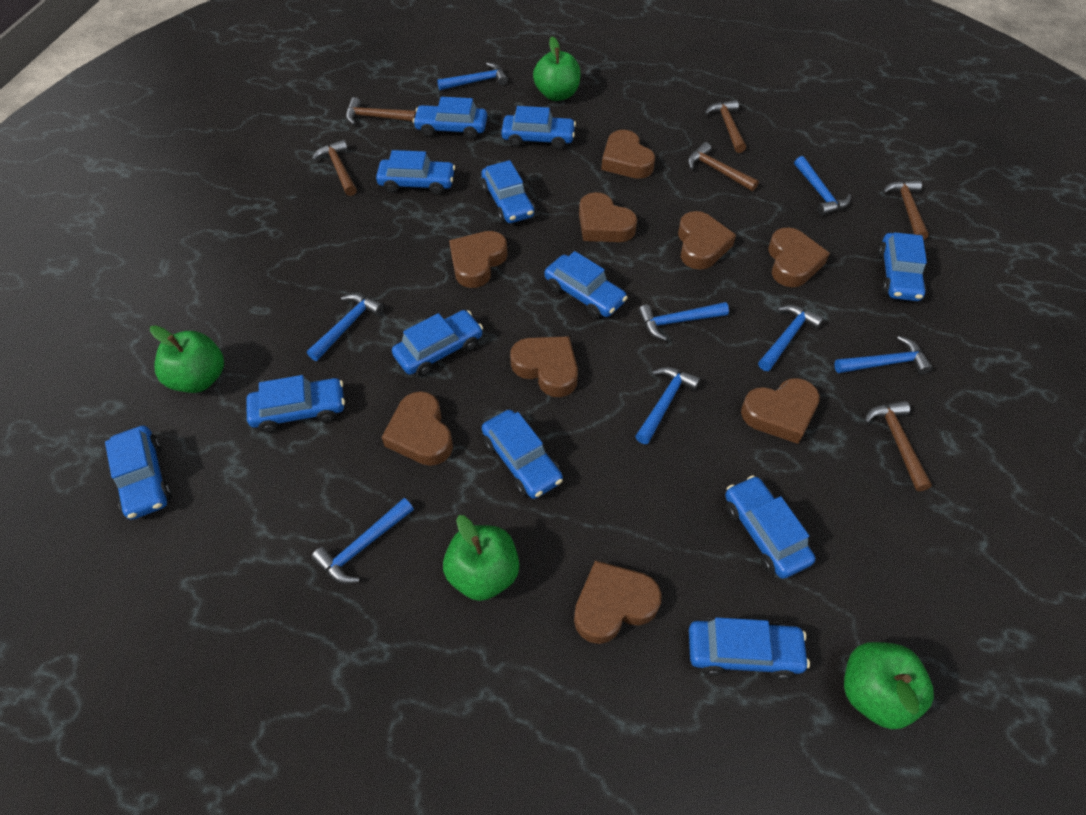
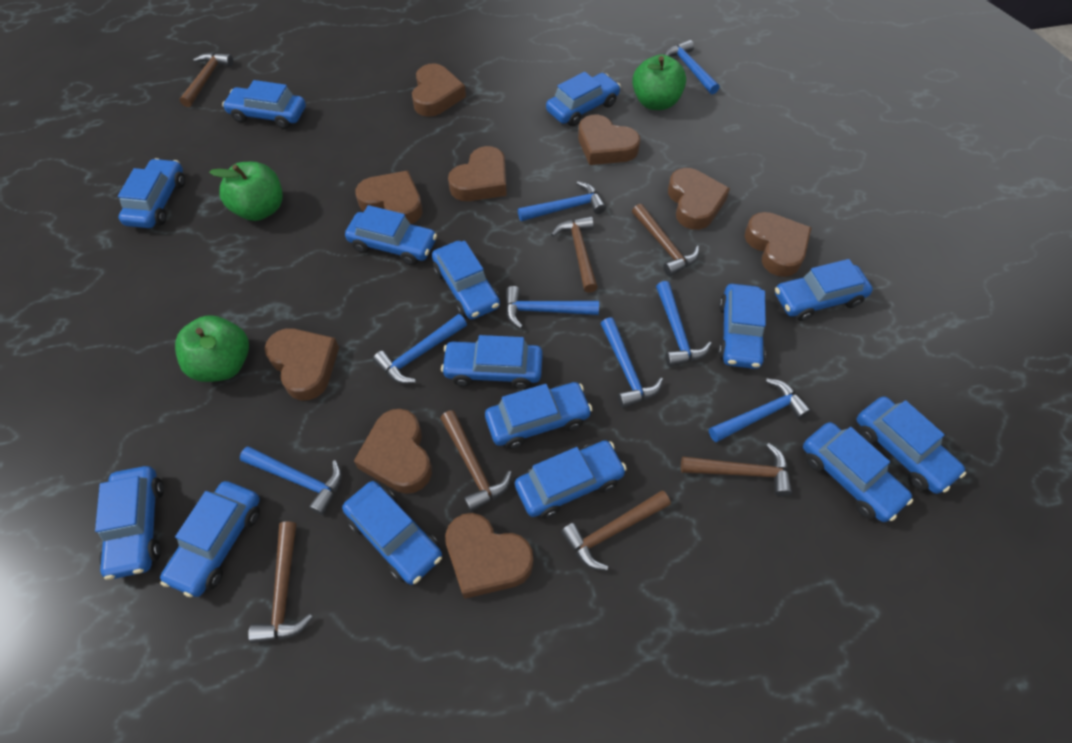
blue car: 12 -> 15
brown hammer: 6 -> 7
green apple: 4 -> 3

